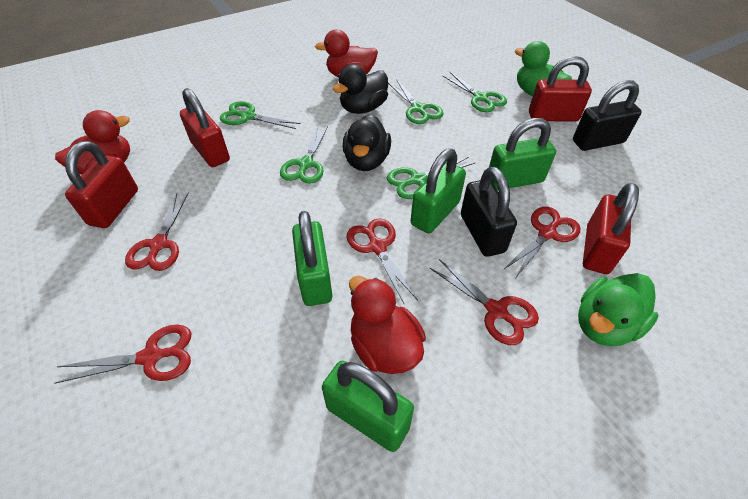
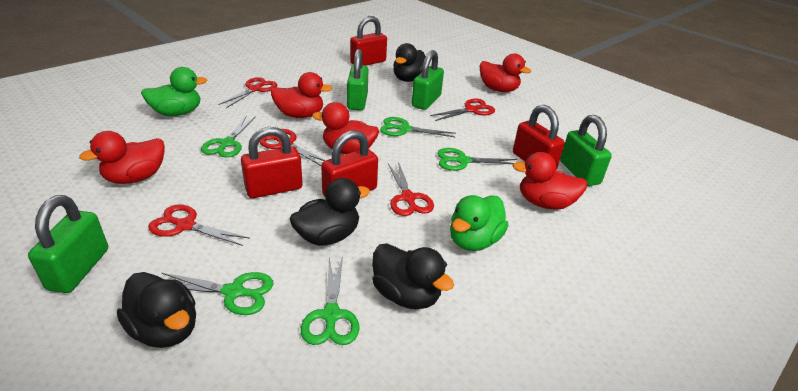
black duck: 2 -> 4
black padlock: 2 -> 0
red duck: 3 -> 5

